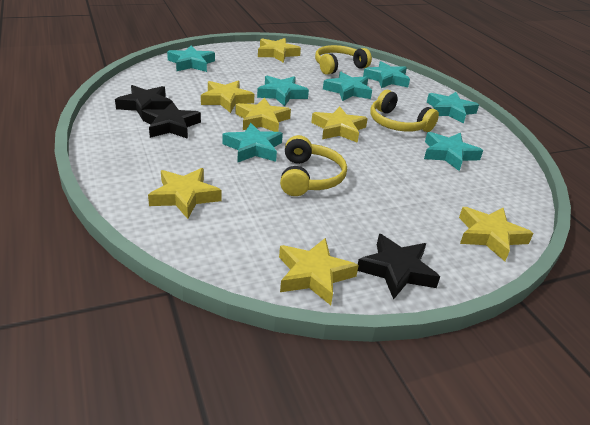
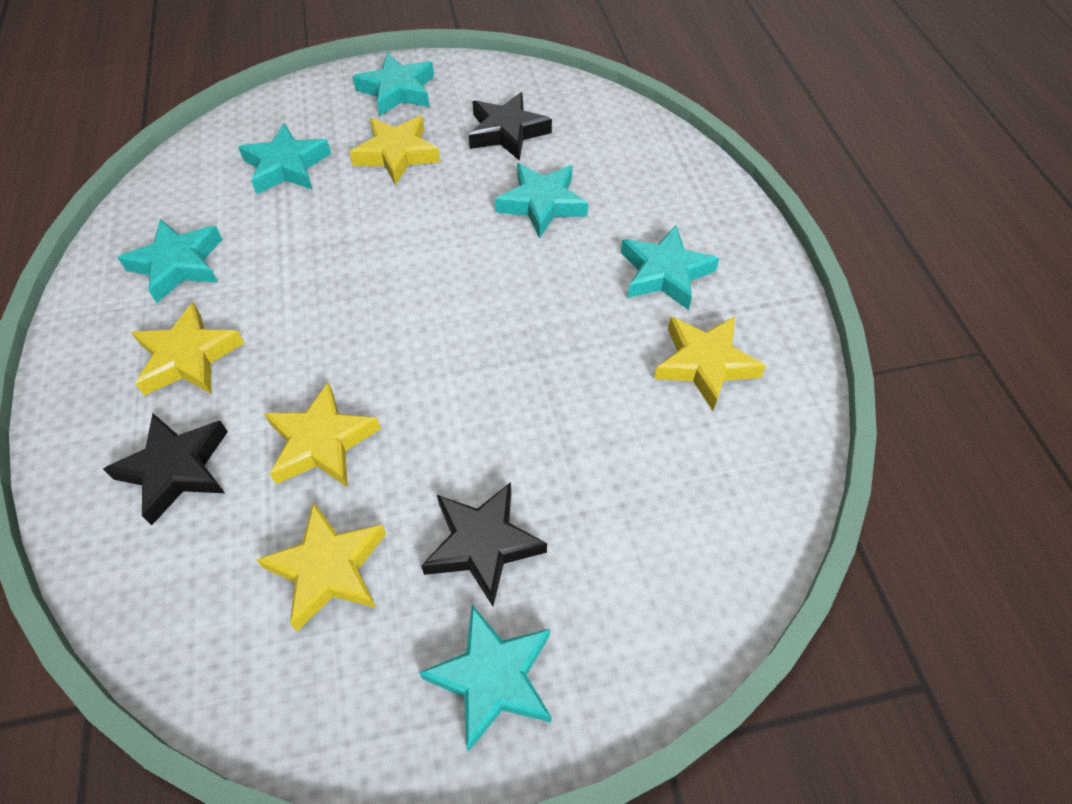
turquoise star: 7 -> 6
yellow headphones: 3 -> 0
yellow star: 7 -> 5

